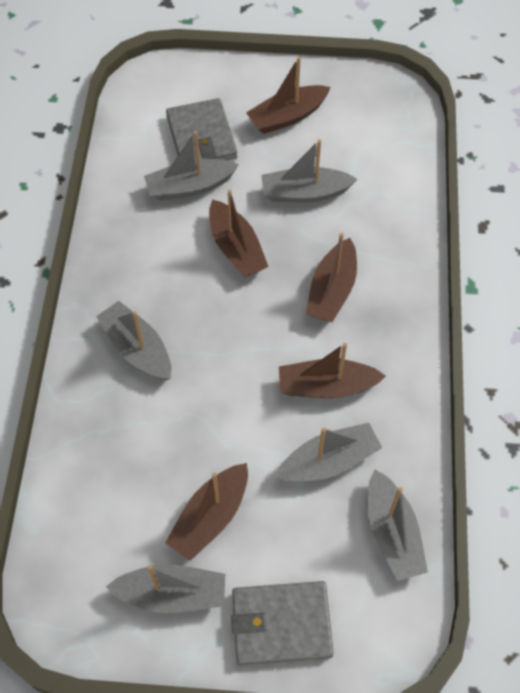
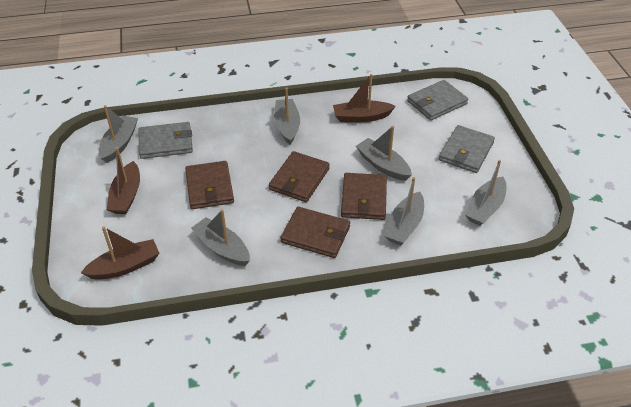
brown boat: 5 -> 3
brown wallet: 0 -> 4
grey wallet: 2 -> 3

